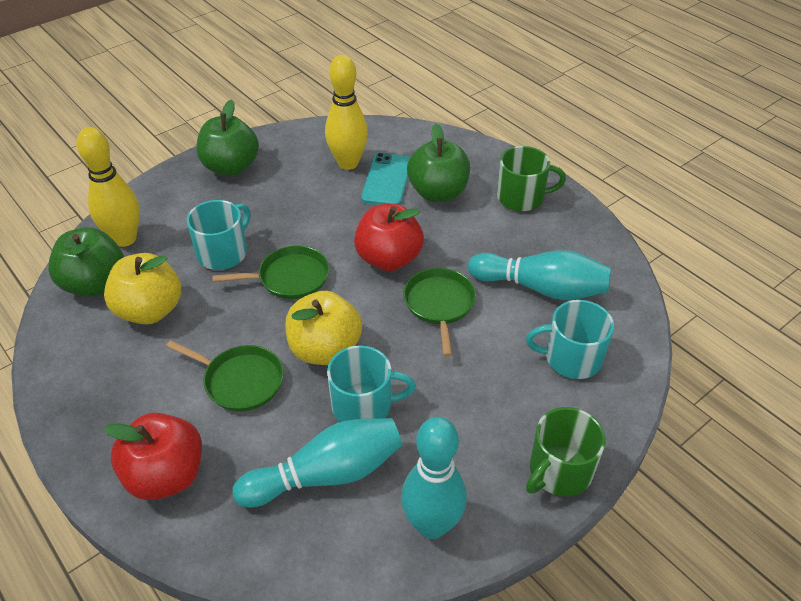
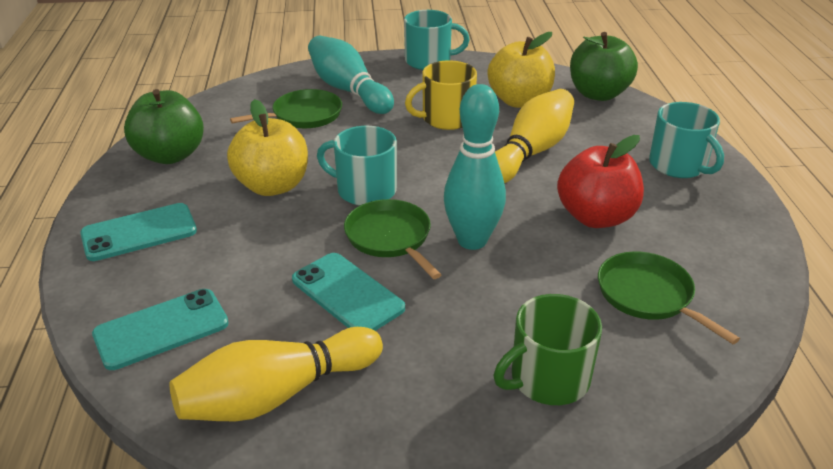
green apple: 3 -> 2
green mug: 2 -> 1
red apple: 2 -> 1
turquoise bowling pin: 3 -> 2
turquoise phone: 1 -> 3
yellow mug: 0 -> 1

